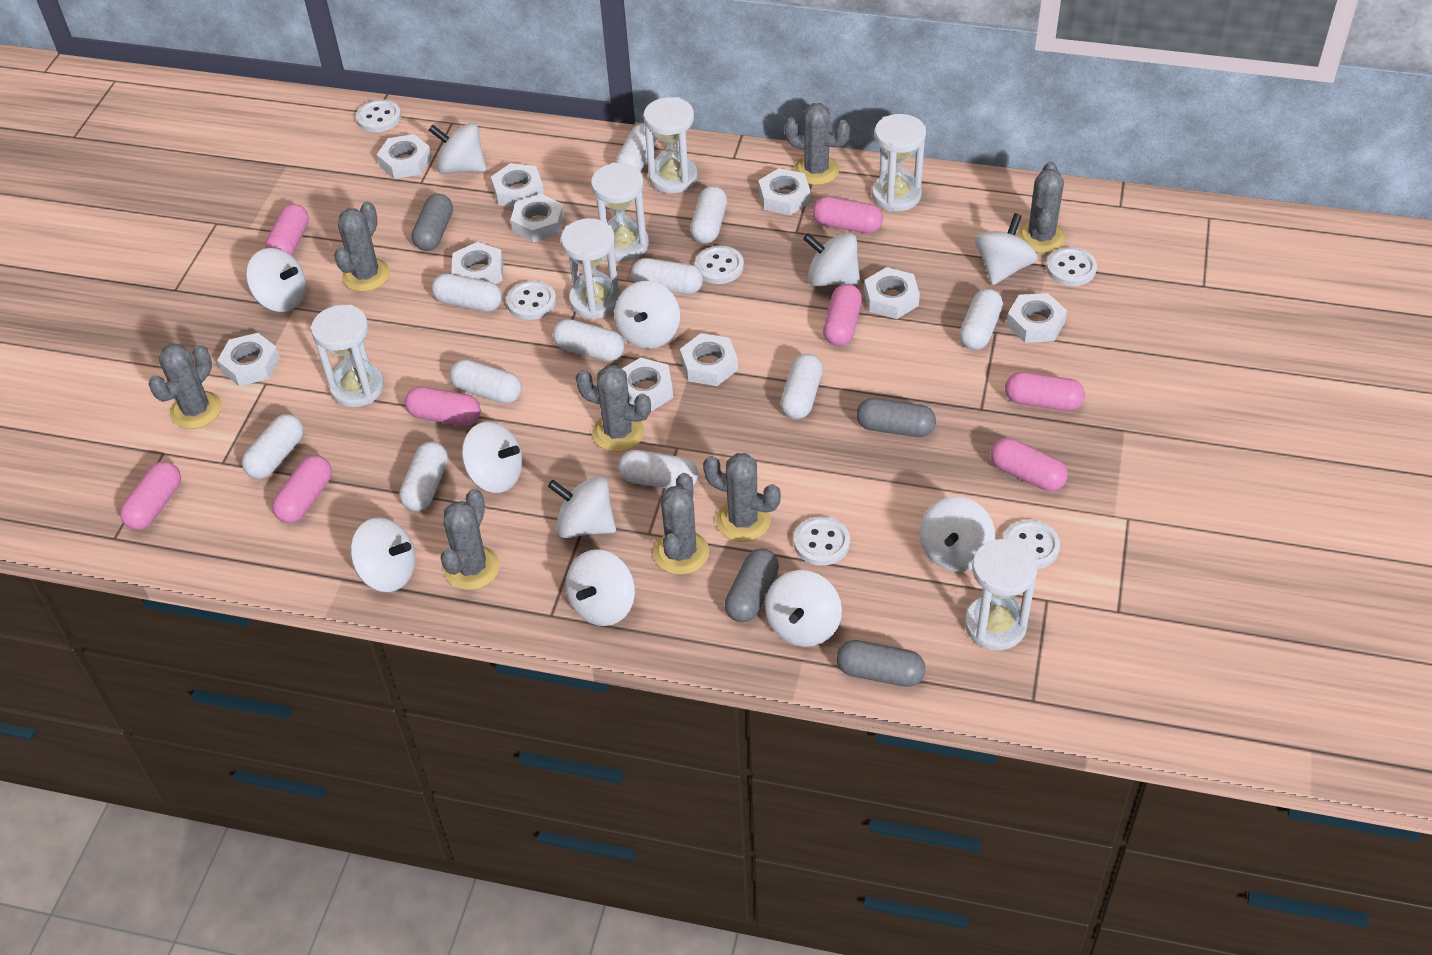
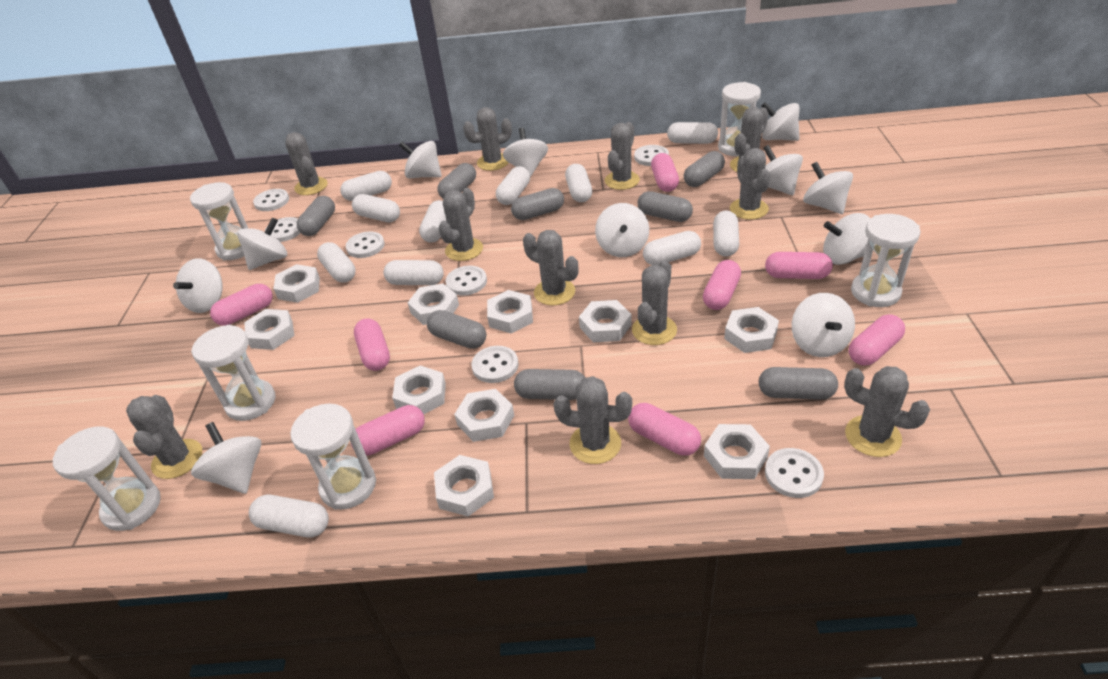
grey cactus: 8 -> 11
grey capsule: 4 -> 8
white button: 6 -> 7

